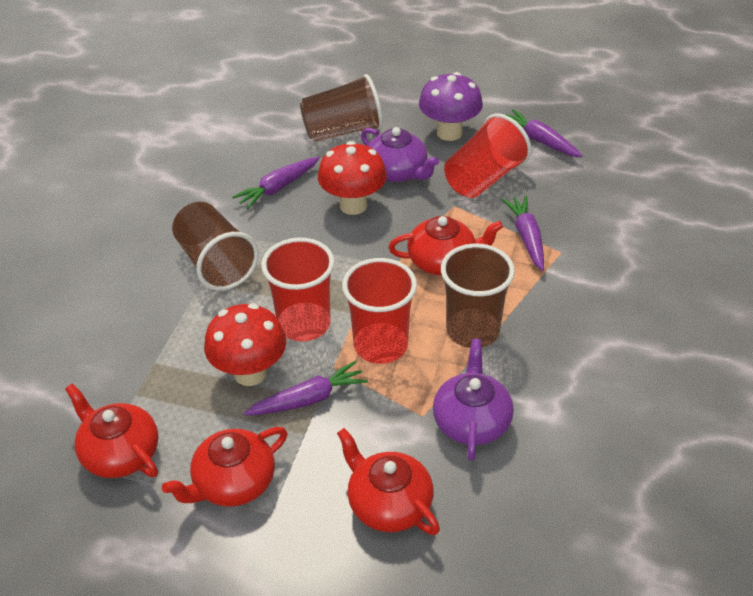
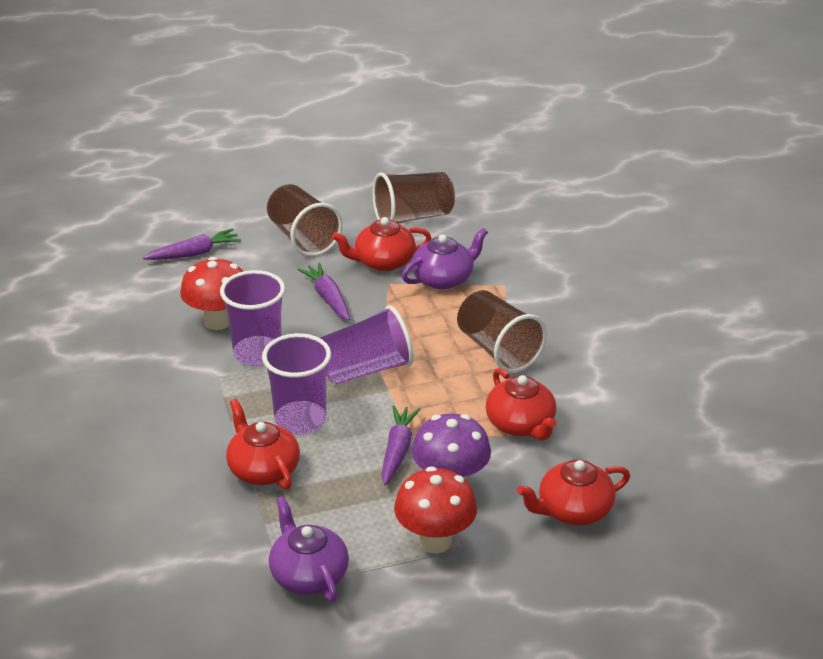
purple carrot: 4 -> 3
purple cup: 0 -> 3
red cup: 3 -> 0

